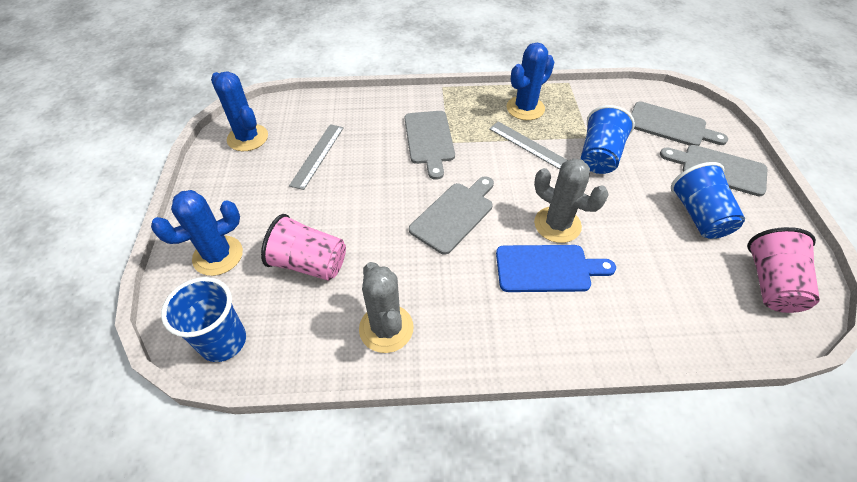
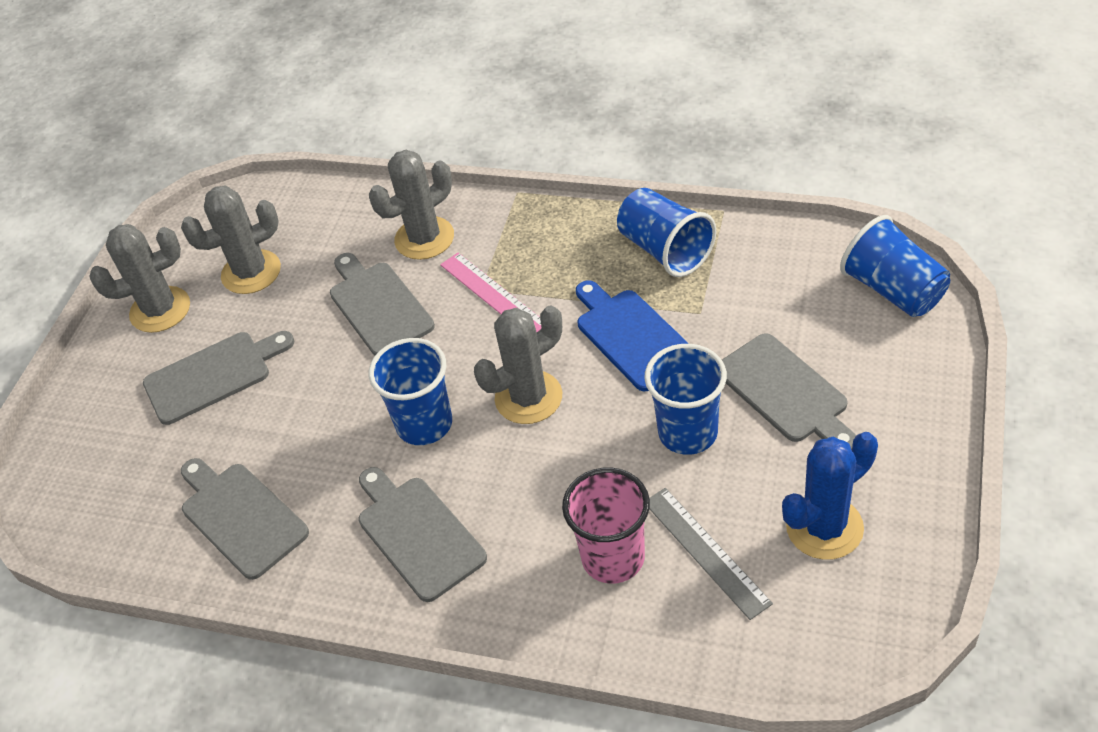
blue cactus: 3 -> 1
blue cup: 3 -> 4
grey cactus: 2 -> 4
grey cutting board: 4 -> 5
grey ruler: 2 -> 1
pink cup: 2 -> 1
pink ruler: 0 -> 1

